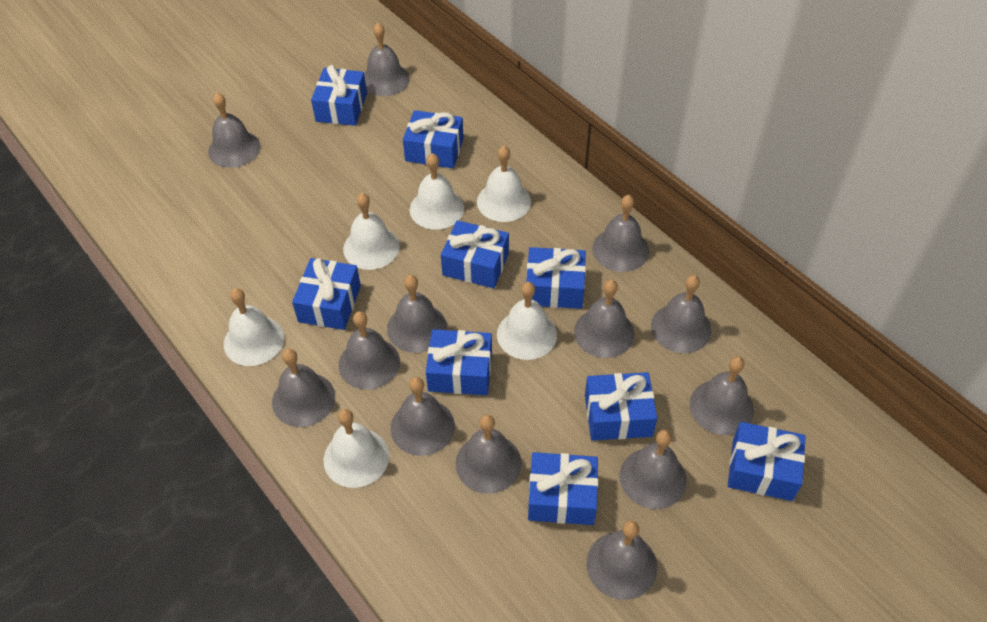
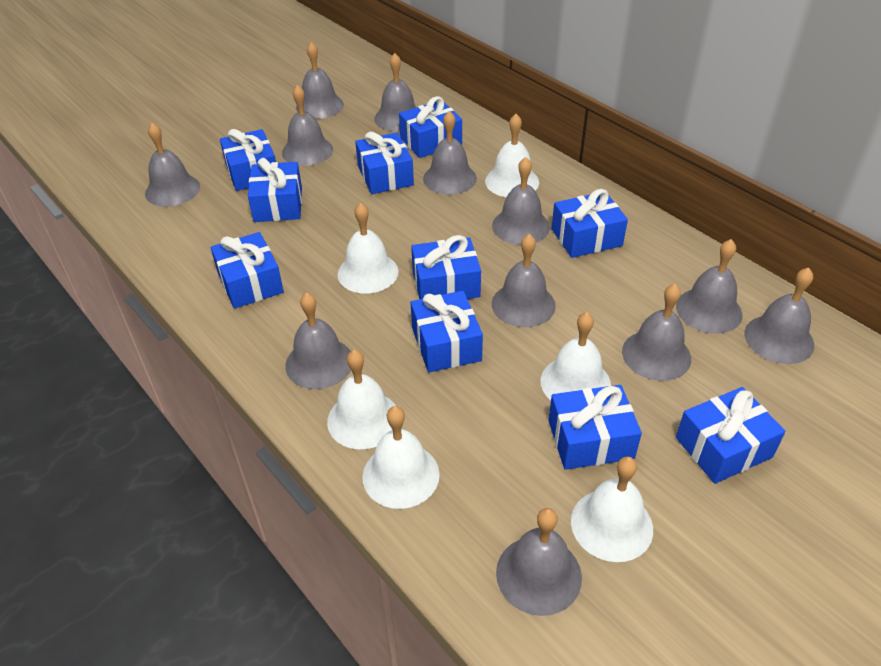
blue gift: 9 -> 10
grey bell: 13 -> 12

